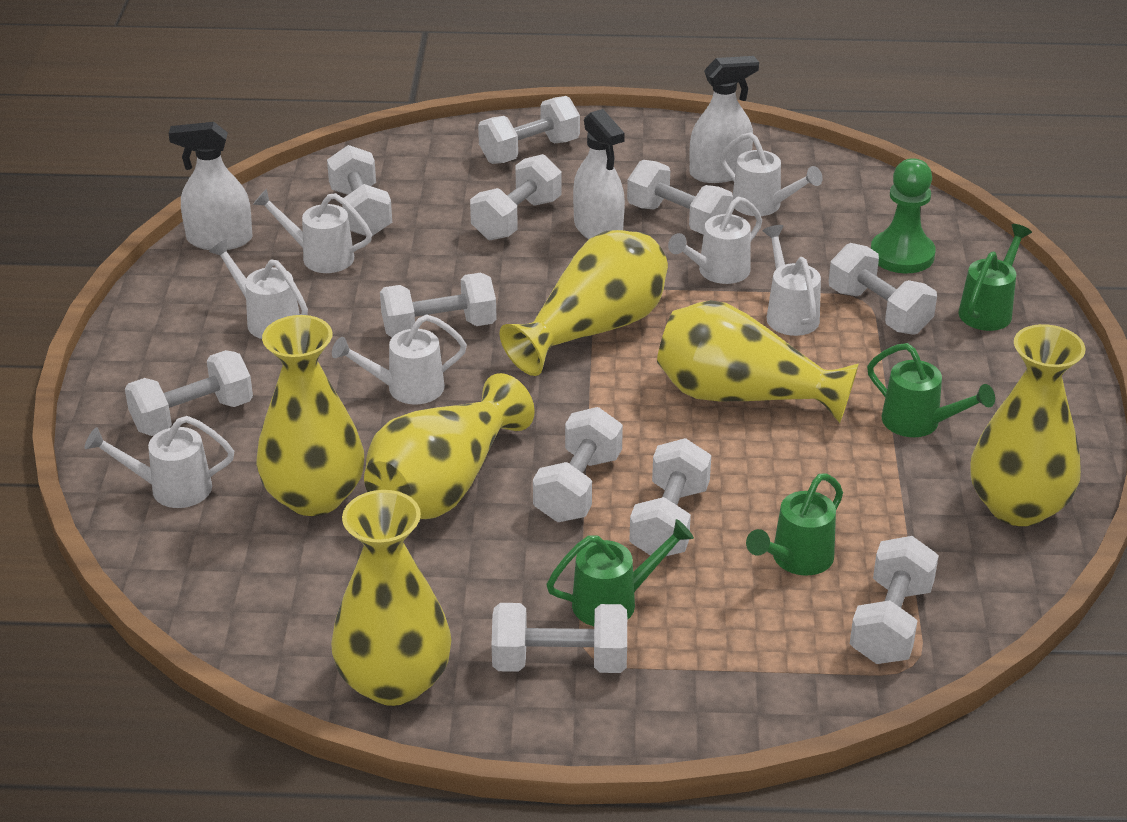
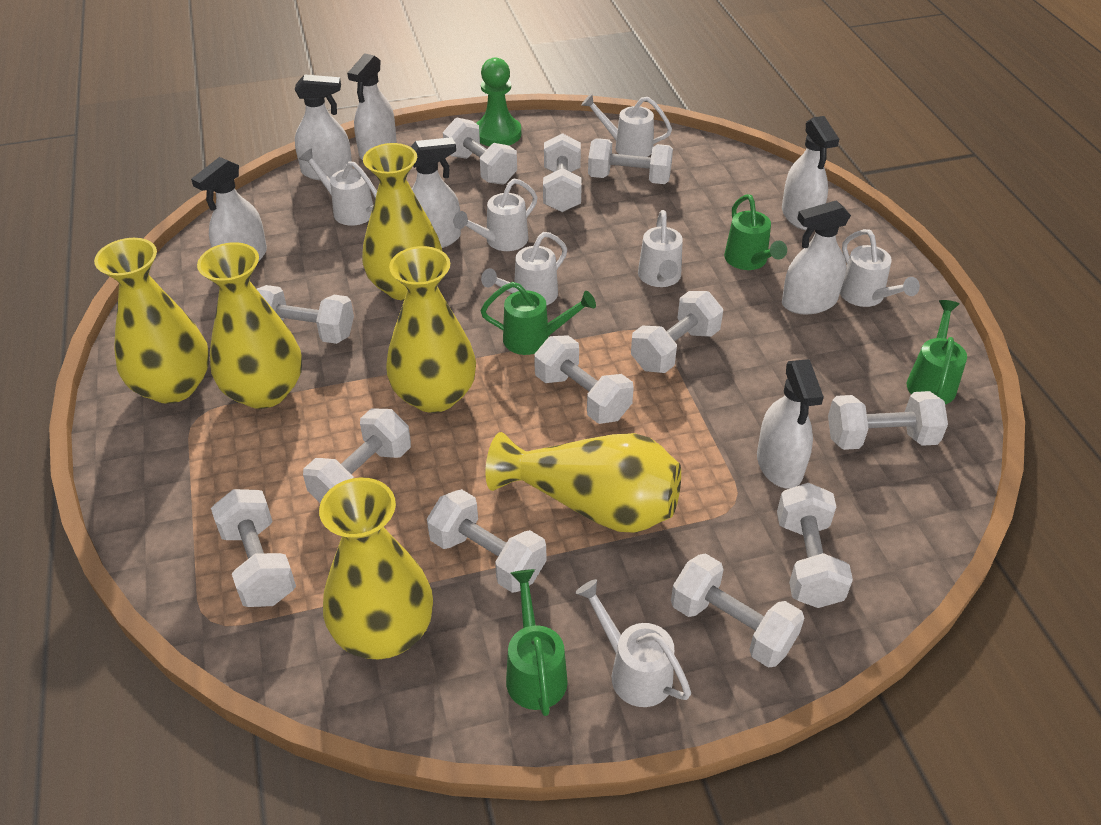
white dumbbell: 11 -> 12
white spray bottle: 3 -> 7

